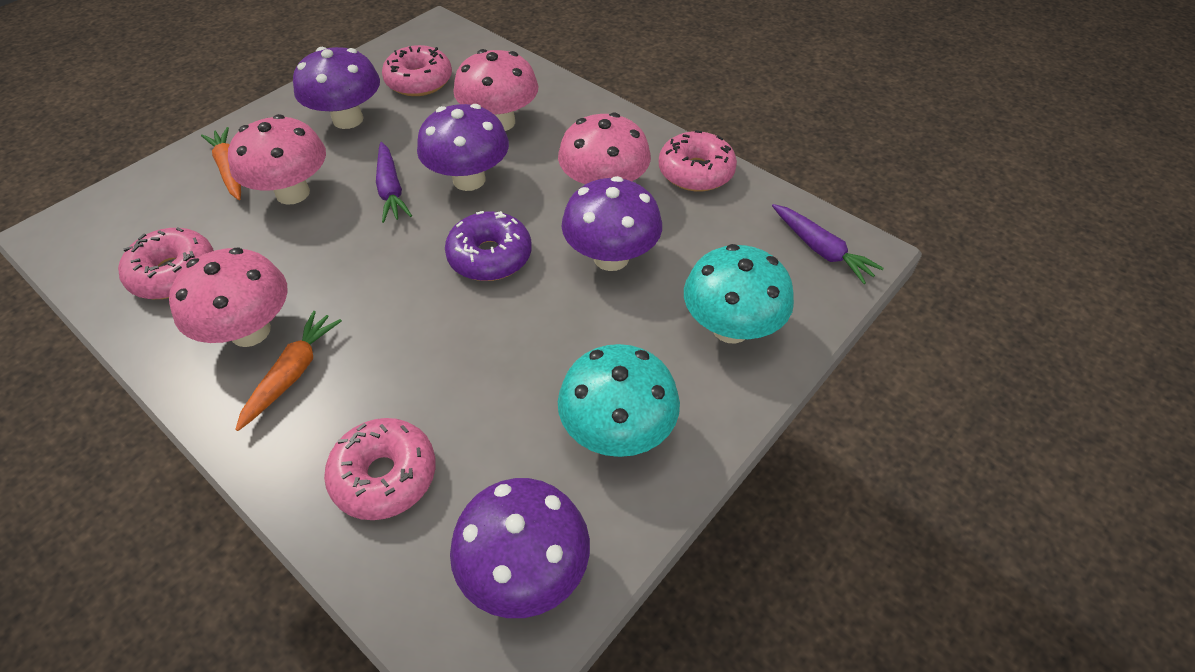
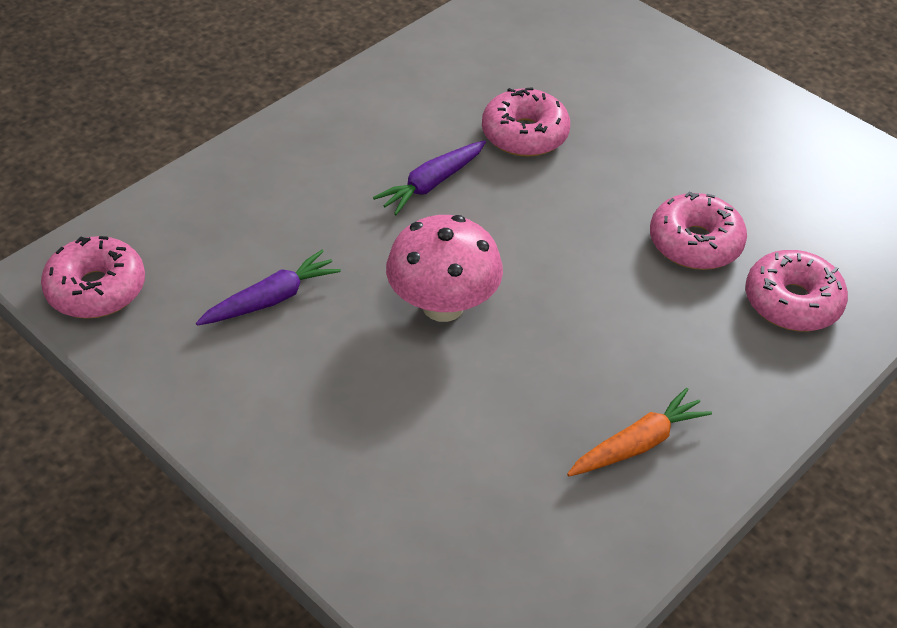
orange carrot: 2 -> 1
pink mushroom: 4 -> 1
purple donut: 1 -> 0
purple mushroom: 4 -> 0
turquoise mushroom: 2 -> 0

